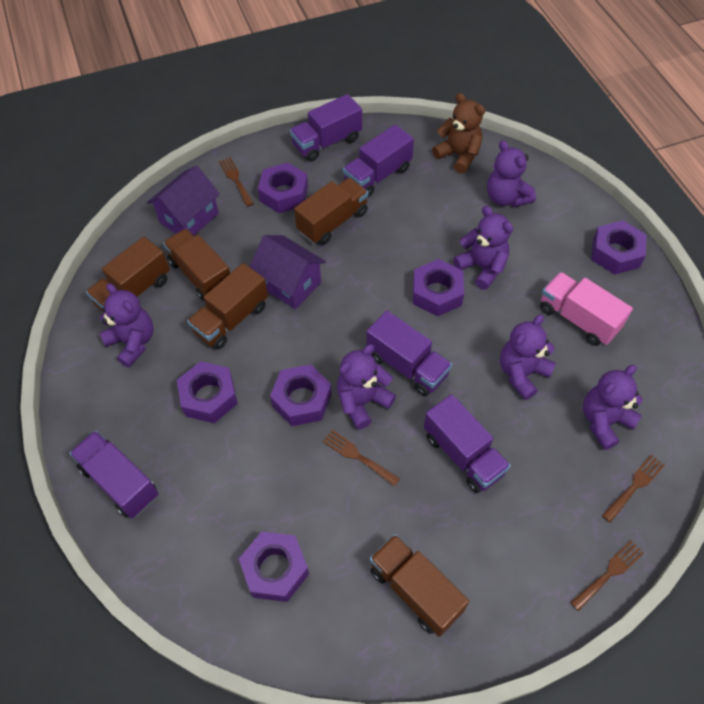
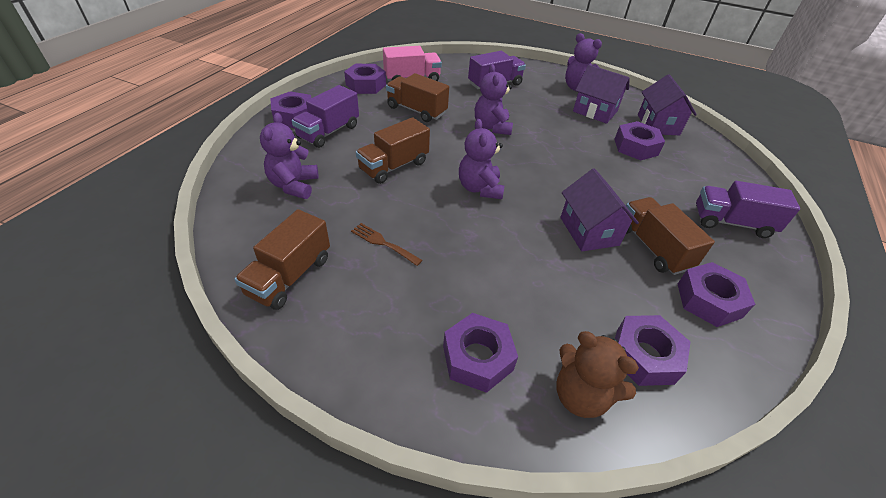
brown fork: 4 -> 1
brown truck: 5 -> 4
purple house: 2 -> 3
purple teddy bear: 6 -> 4
purple truck: 5 -> 3

